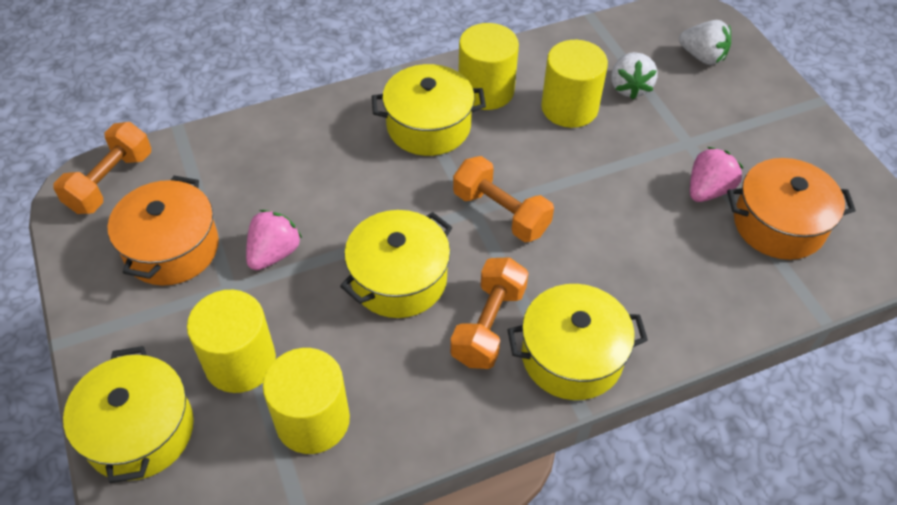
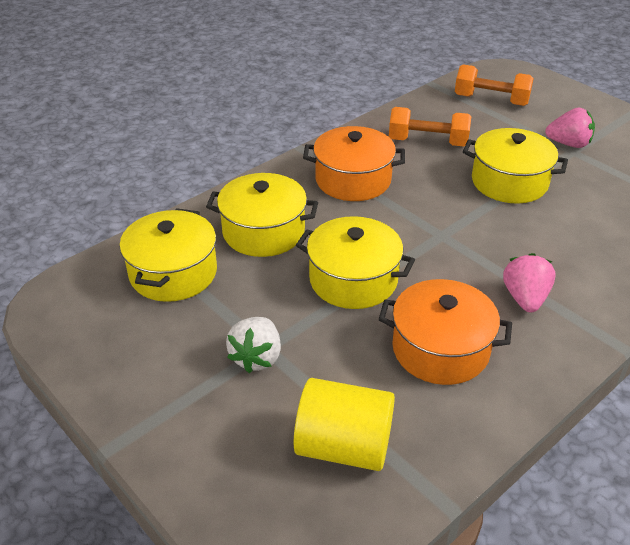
orange dumbbell: 3 -> 2
white strawberry: 2 -> 1
yellow cylinder: 4 -> 1

